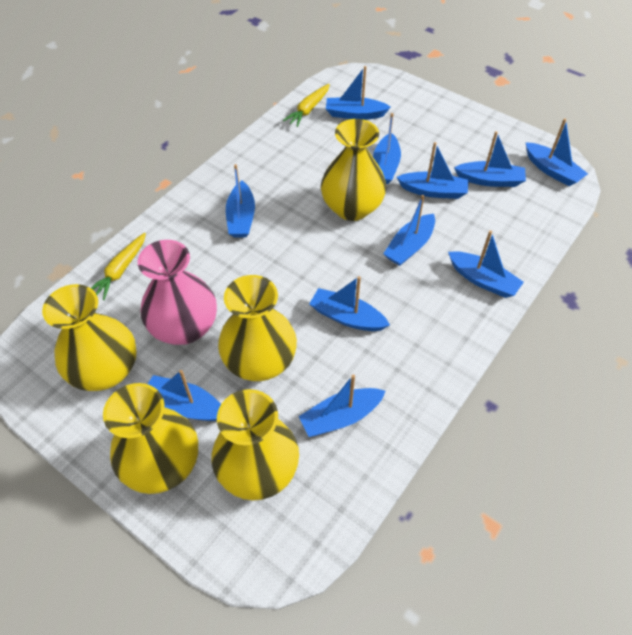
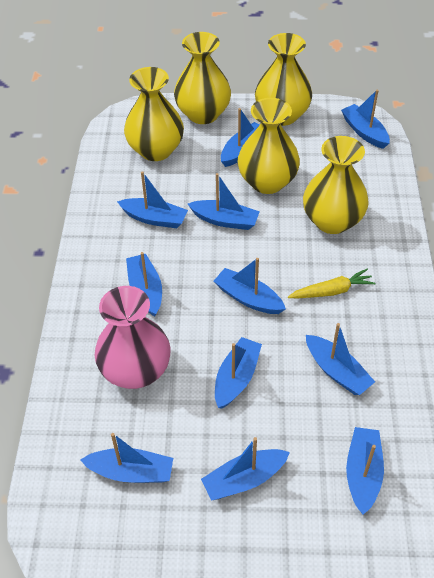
yellow carrot: 2 -> 1

